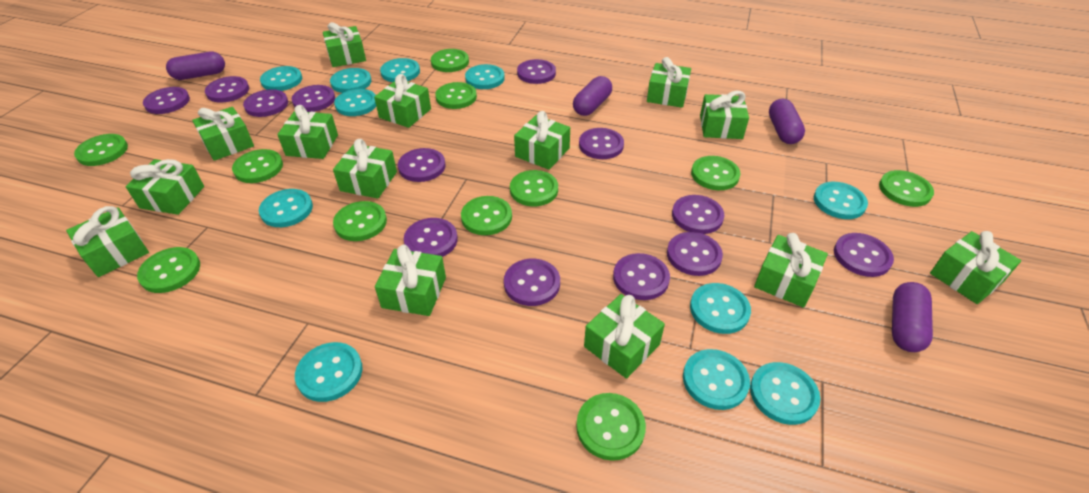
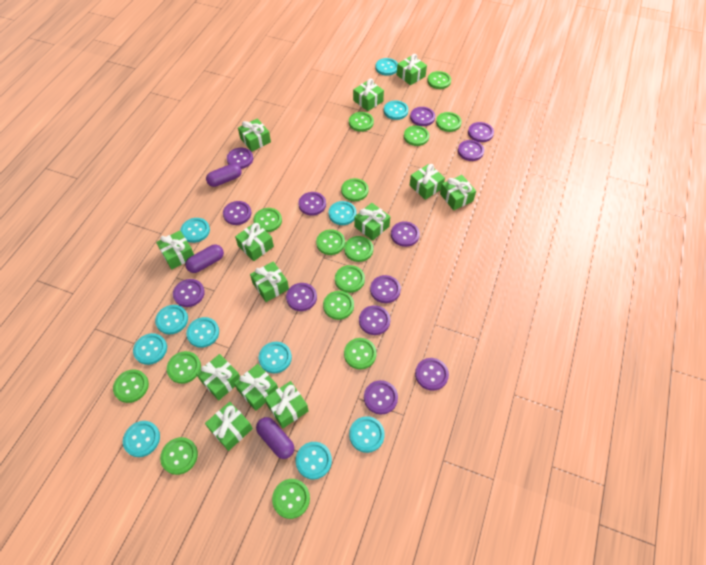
green button: 11 -> 15
green gift: 14 -> 13
purple capsule: 4 -> 3

